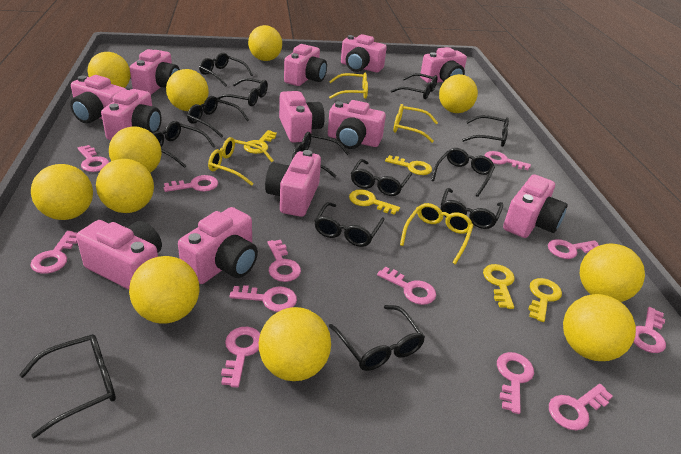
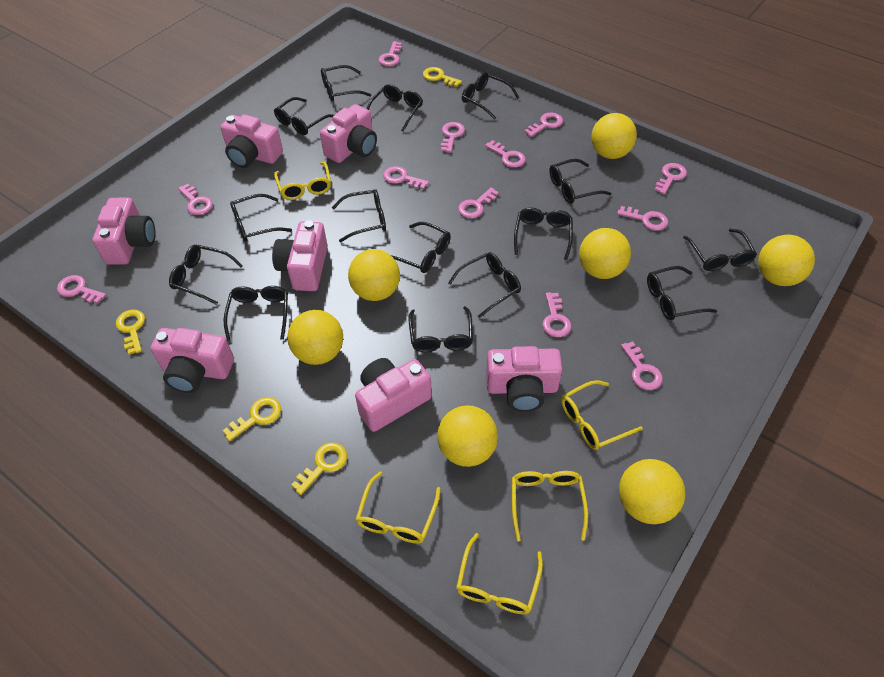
black glasses: 13 -> 15
pink camera: 12 -> 7
yellow ball: 11 -> 7
yellow glasses: 4 -> 5
yellow key: 5 -> 4

